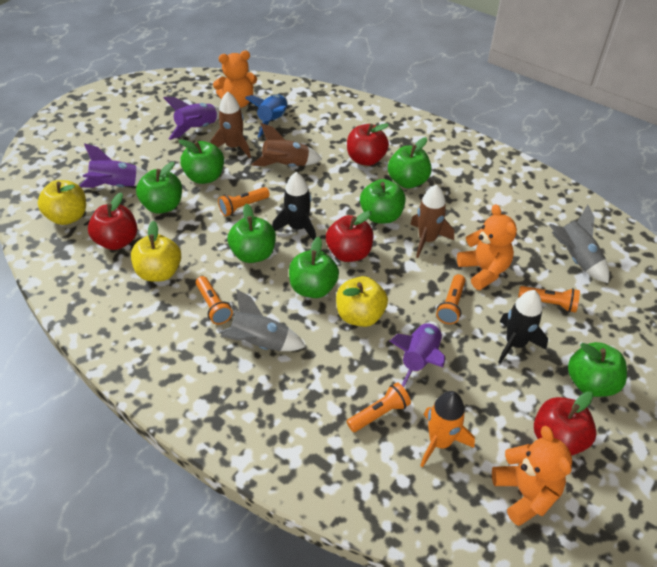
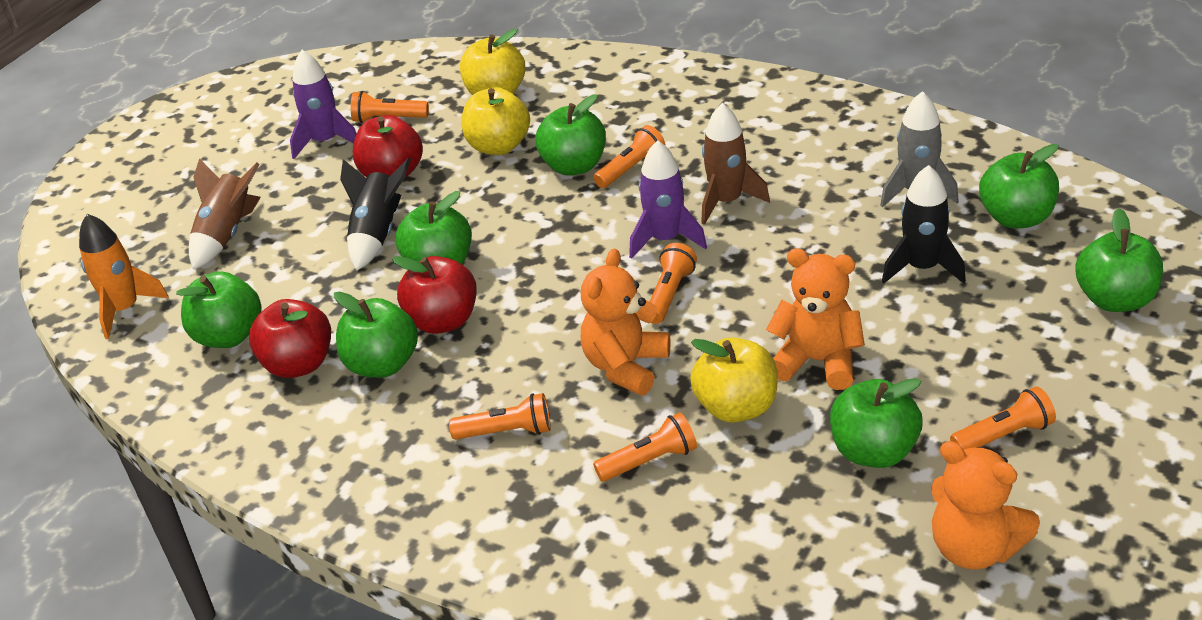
blue rocket: 1 -> 0
brown rocket: 3 -> 2
grey rocket: 2 -> 1
orange flashlight: 5 -> 6
purple rocket: 3 -> 2
red apple: 4 -> 3

